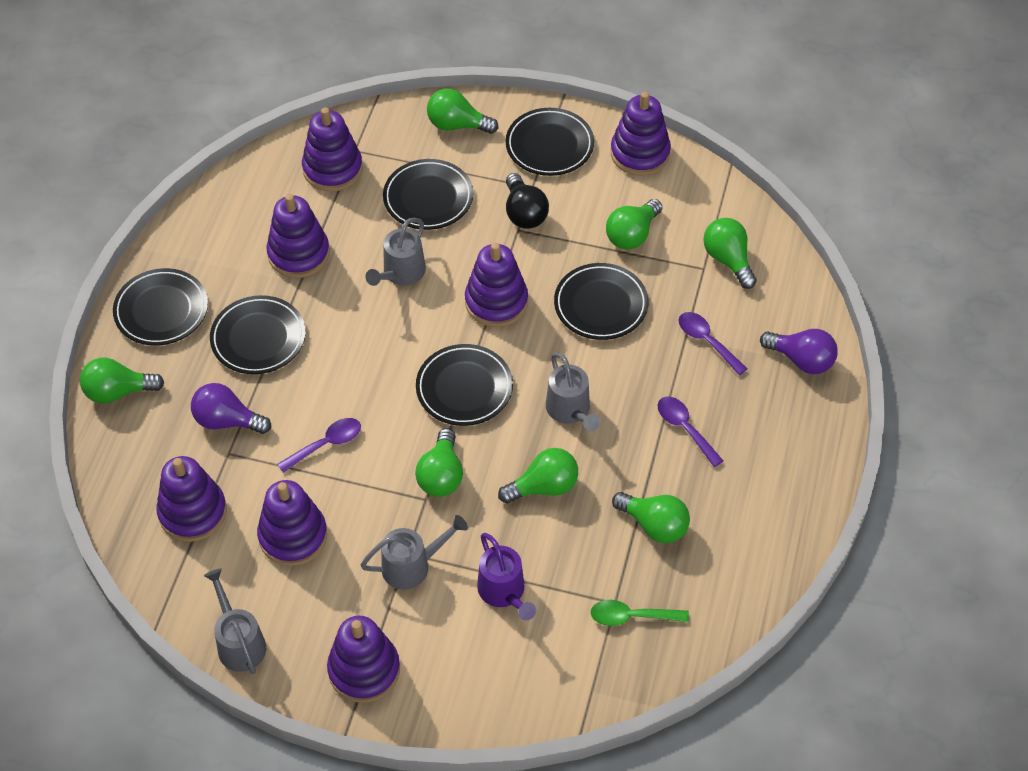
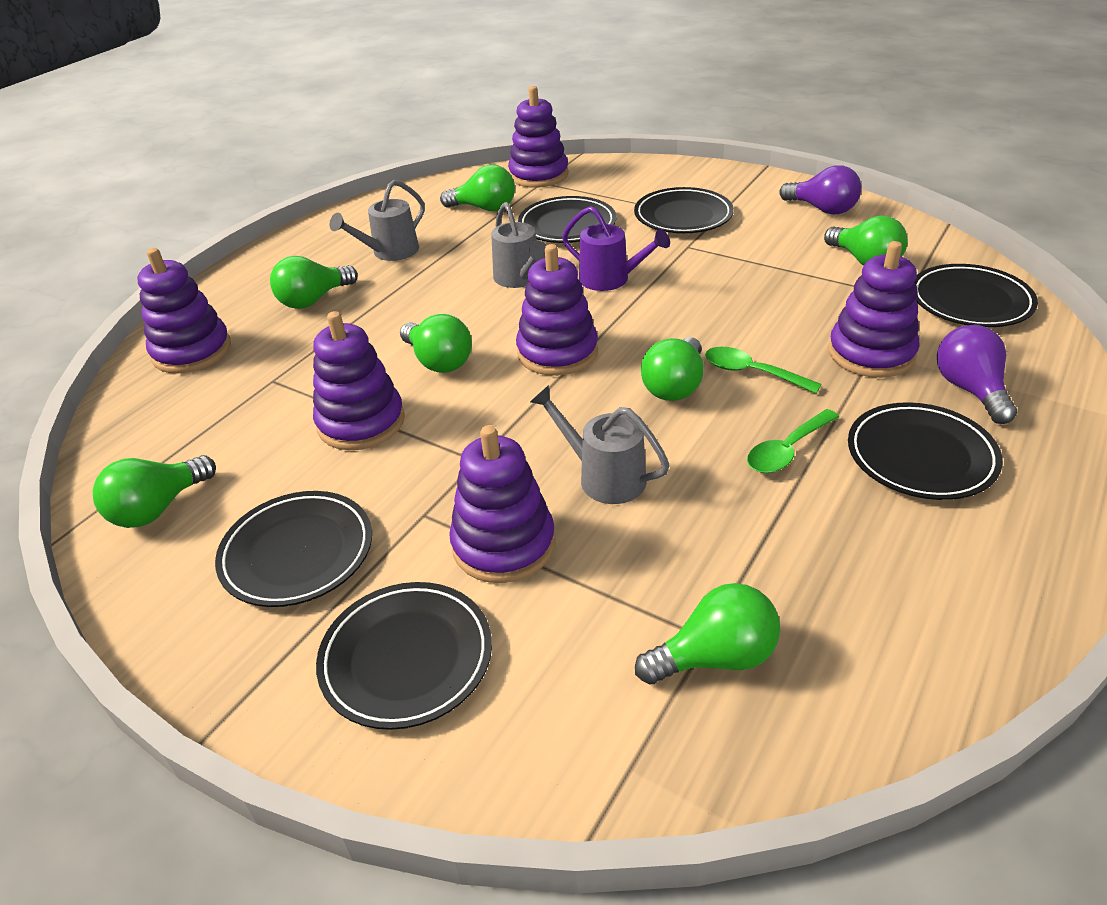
black light bulb: 1 -> 0
green spoon: 1 -> 2
grey watering can: 4 -> 3
purple spoon: 3 -> 0
purple stacking toy: 7 -> 6

